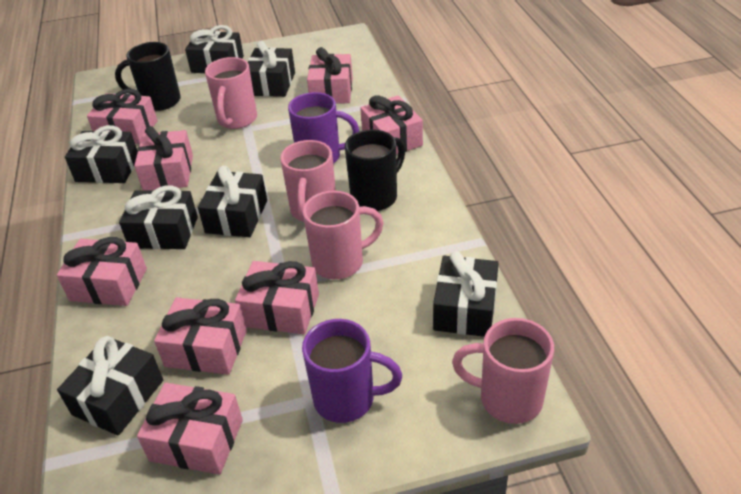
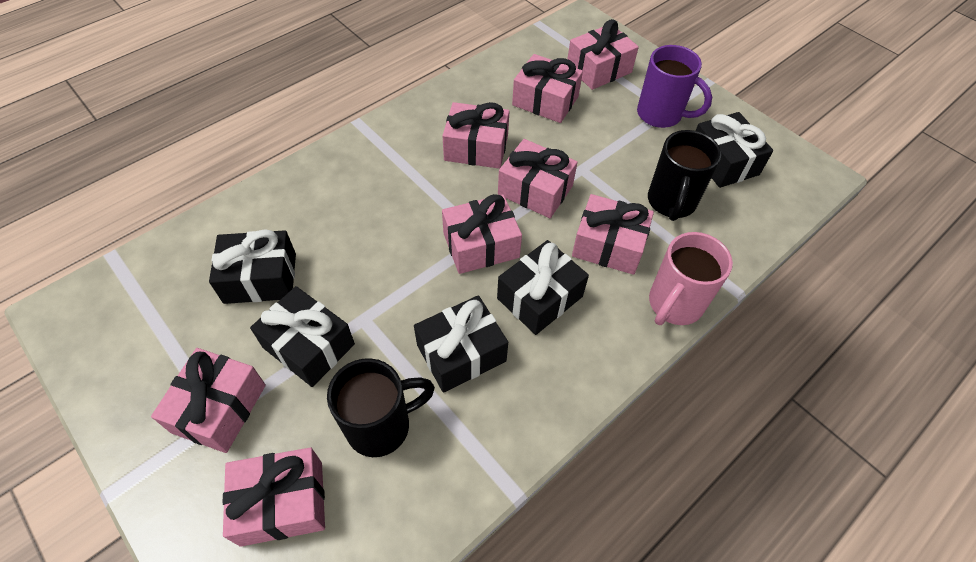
black gift: 7 -> 5
pink mug: 4 -> 1
purple mug: 2 -> 1

